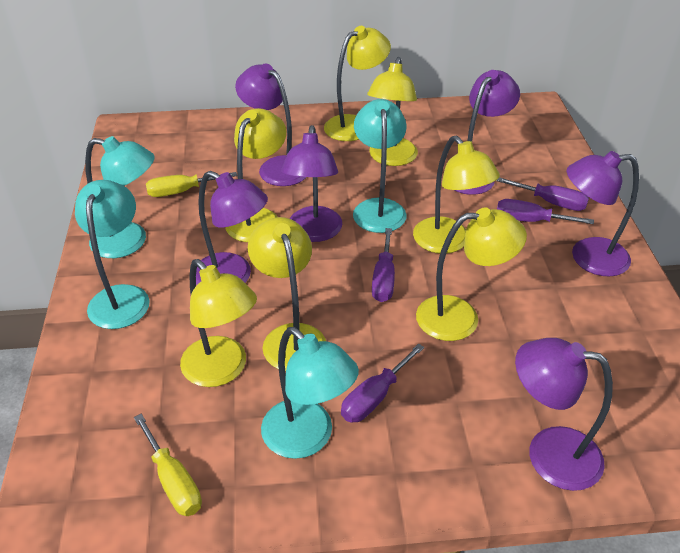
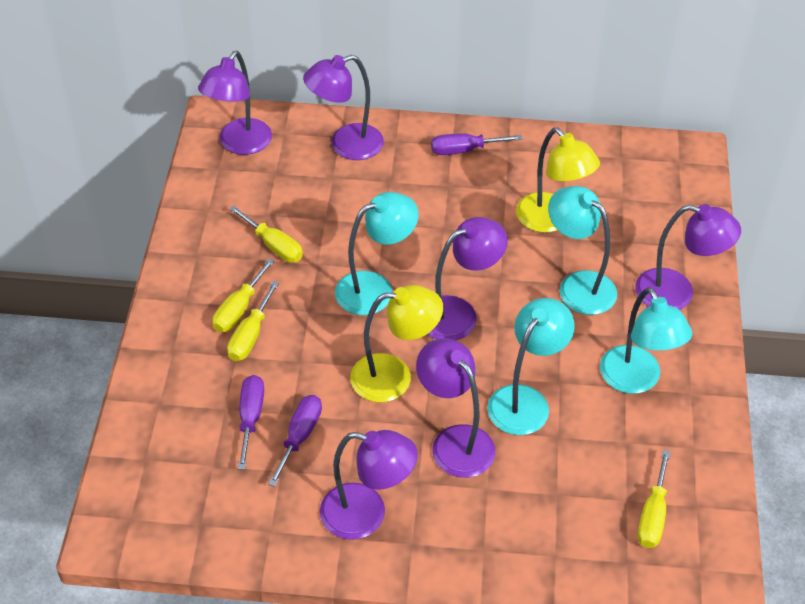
purple screwdriver: 4 -> 3
yellow lamp: 7 -> 2
yellow screwdriver: 2 -> 4

